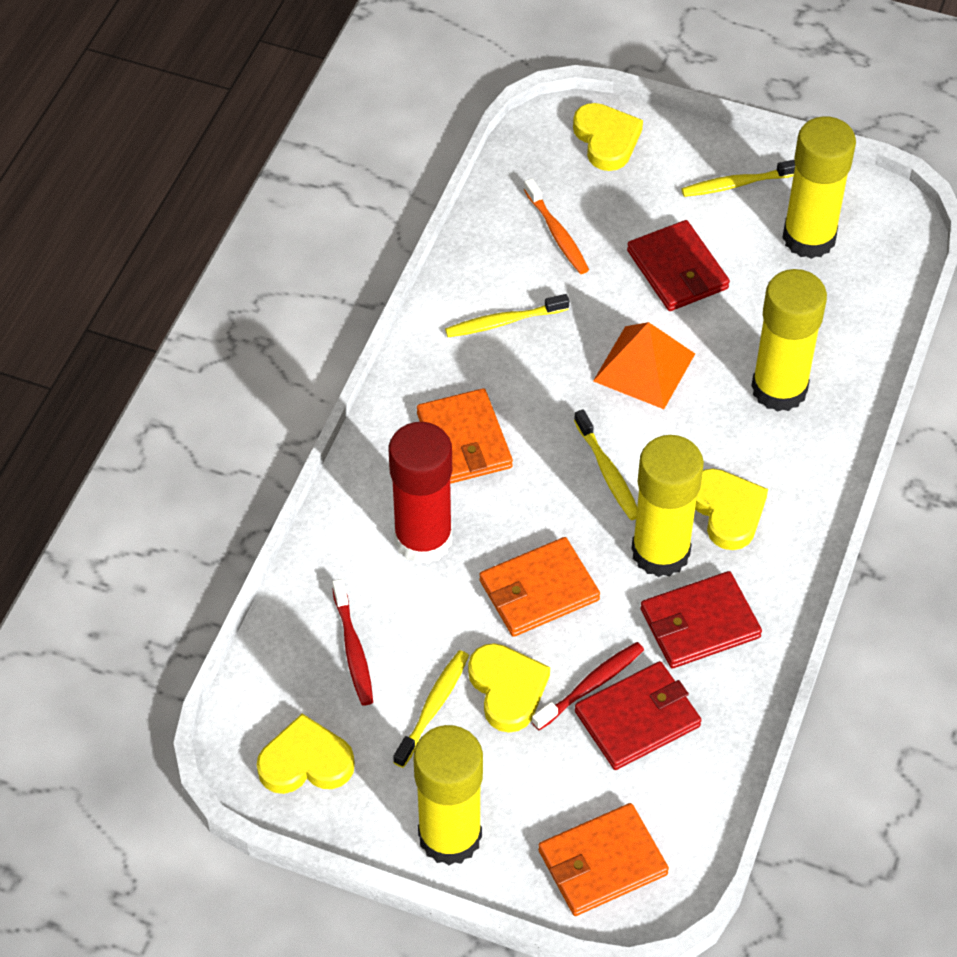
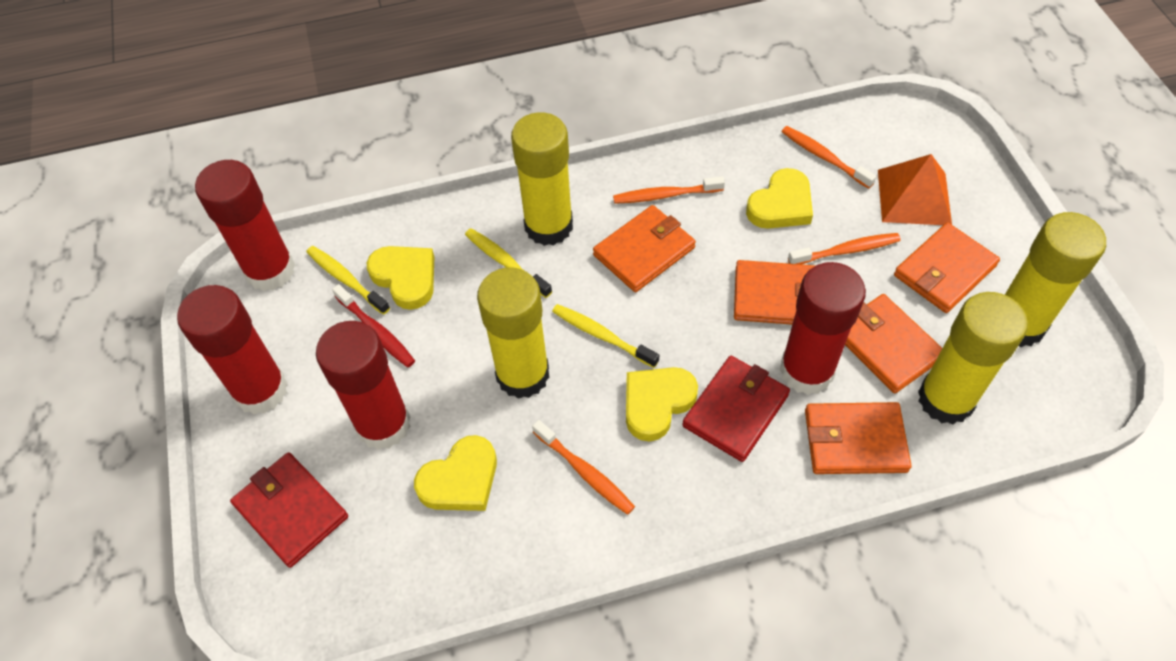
orange toothbrush: 1 -> 4
orange wallet: 3 -> 5
red glue stick: 1 -> 4
red toothbrush: 2 -> 1
red wallet: 3 -> 2
yellow toothbrush: 4 -> 3

